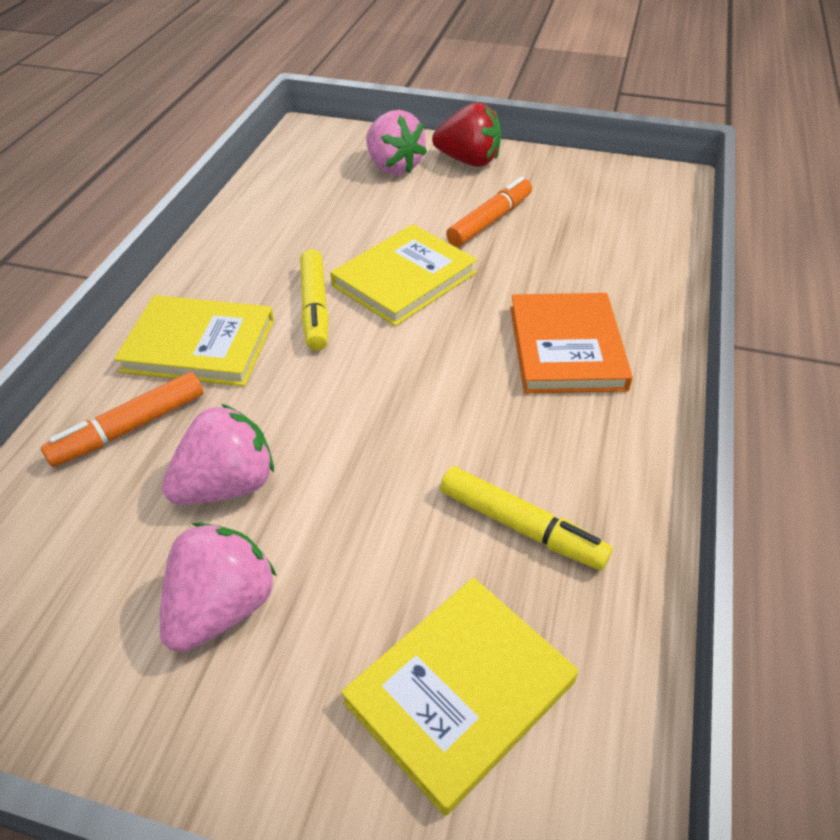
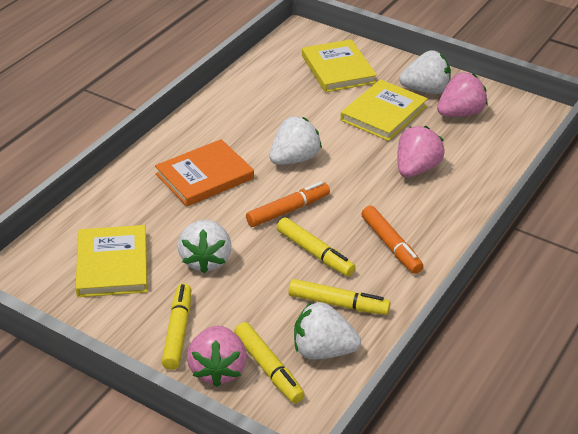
red strawberry: 1 -> 0
white strawberry: 0 -> 4
yellow marker: 2 -> 4

